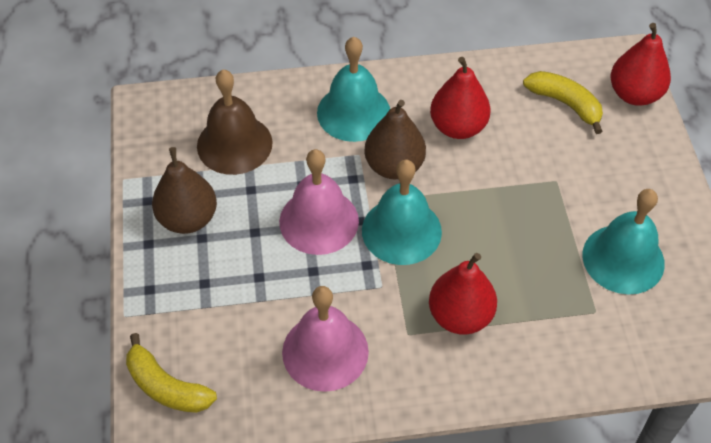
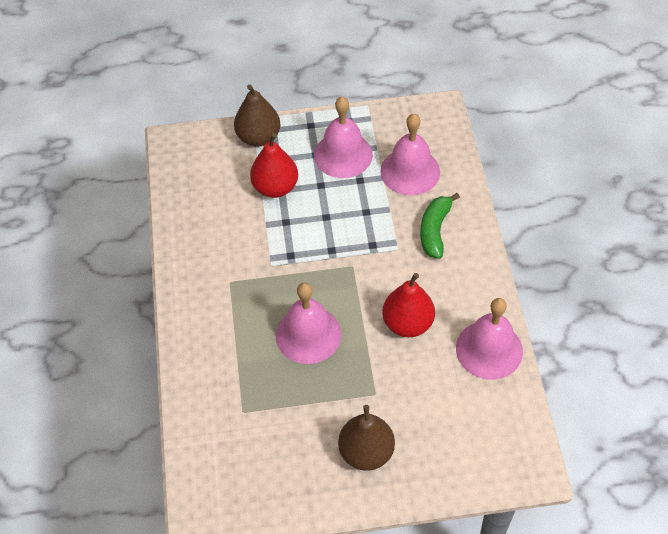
brown bell: 1 -> 0
green banana: 0 -> 1
pink bell: 2 -> 4
red pear: 3 -> 2
turquoise bell: 3 -> 0
yellow banana: 2 -> 0

